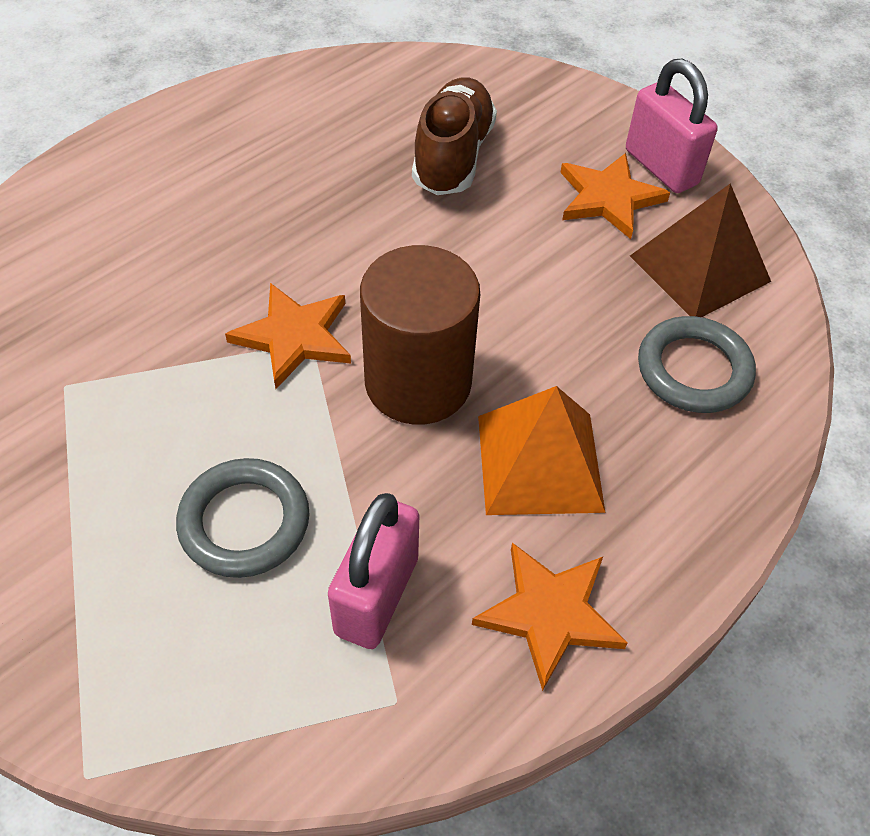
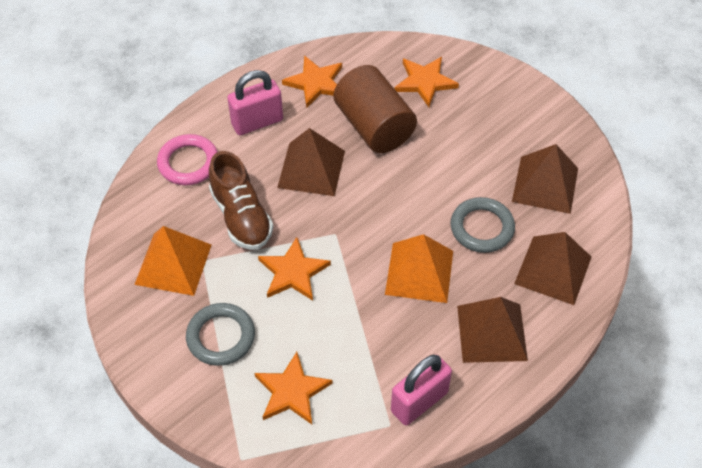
brown pyramid: 1 -> 4
orange pyramid: 1 -> 2
orange star: 3 -> 4
pink ring: 0 -> 1

